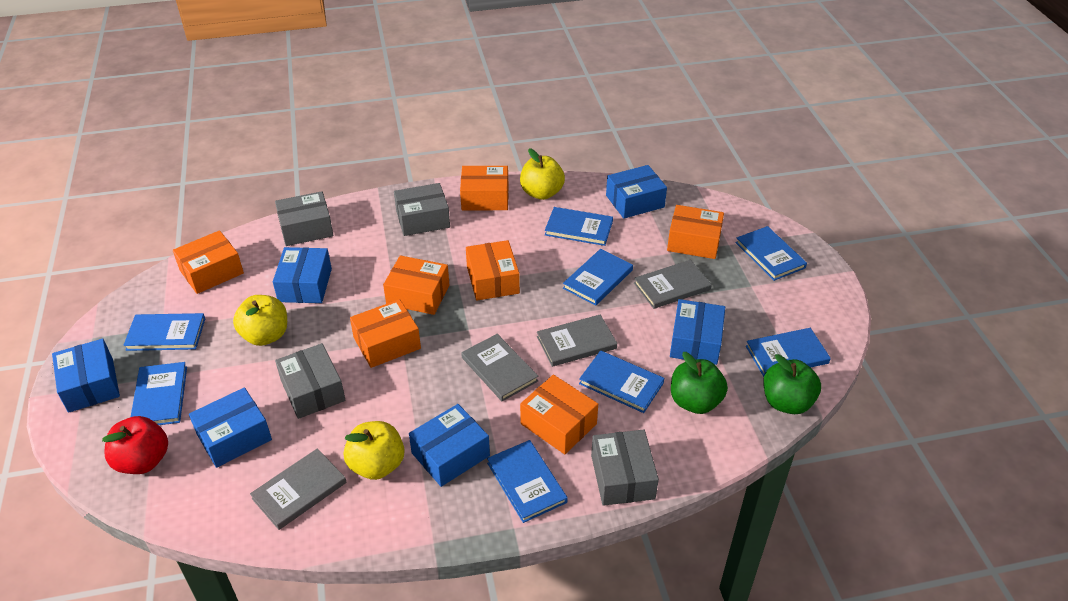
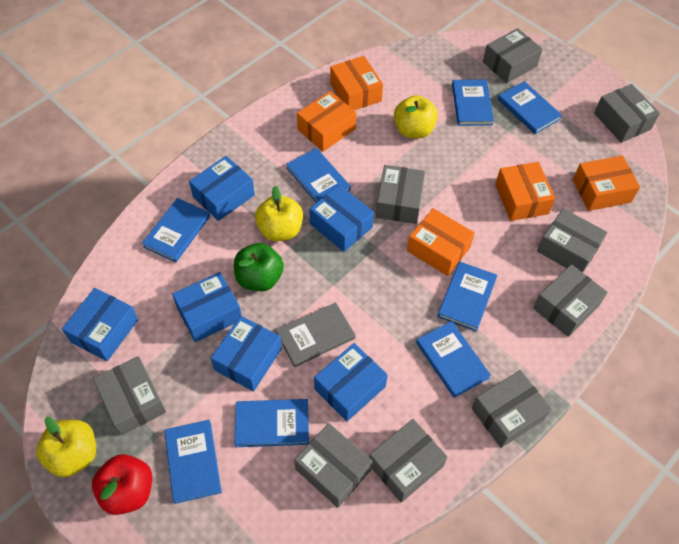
green apple: 2 -> 1
grey book: 4 -> 1
grey box: 4 -> 9
orange box: 7 -> 5

